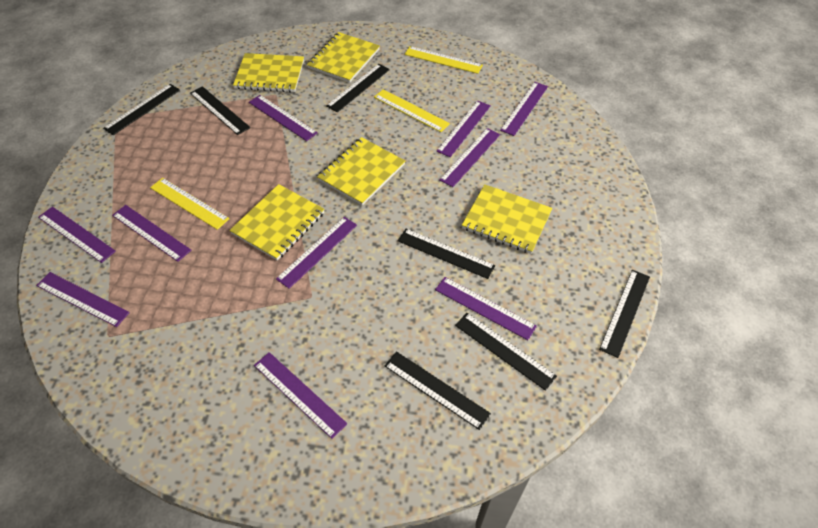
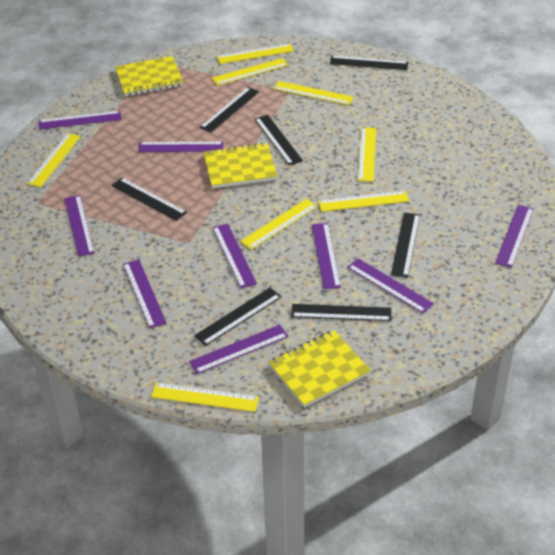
purple ruler: 10 -> 9
yellow notebook: 5 -> 3
yellow ruler: 3 -> 8

